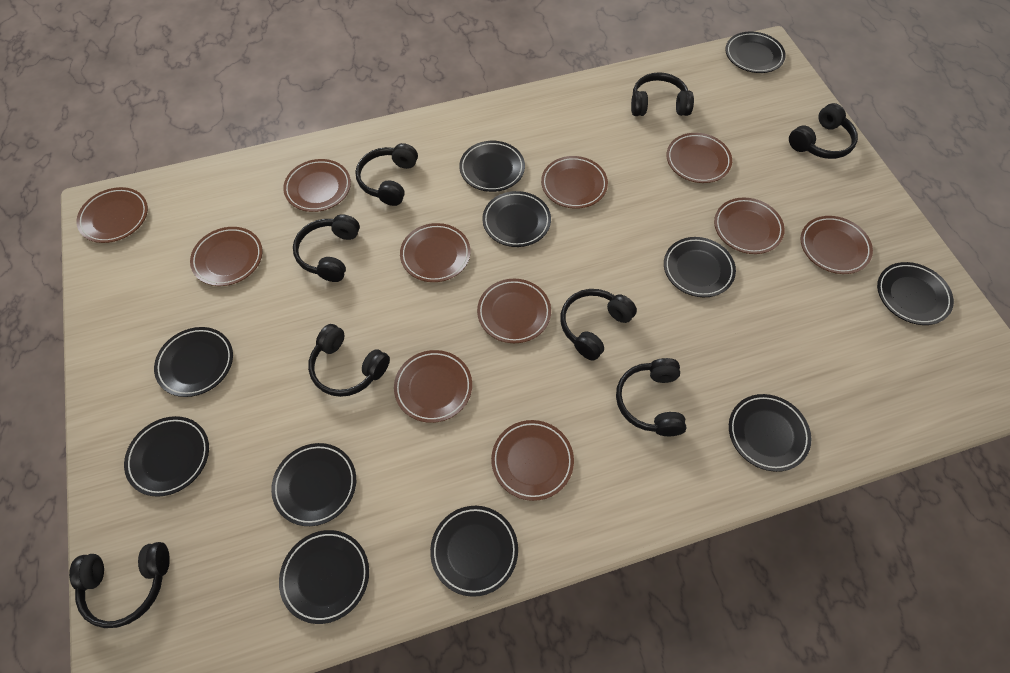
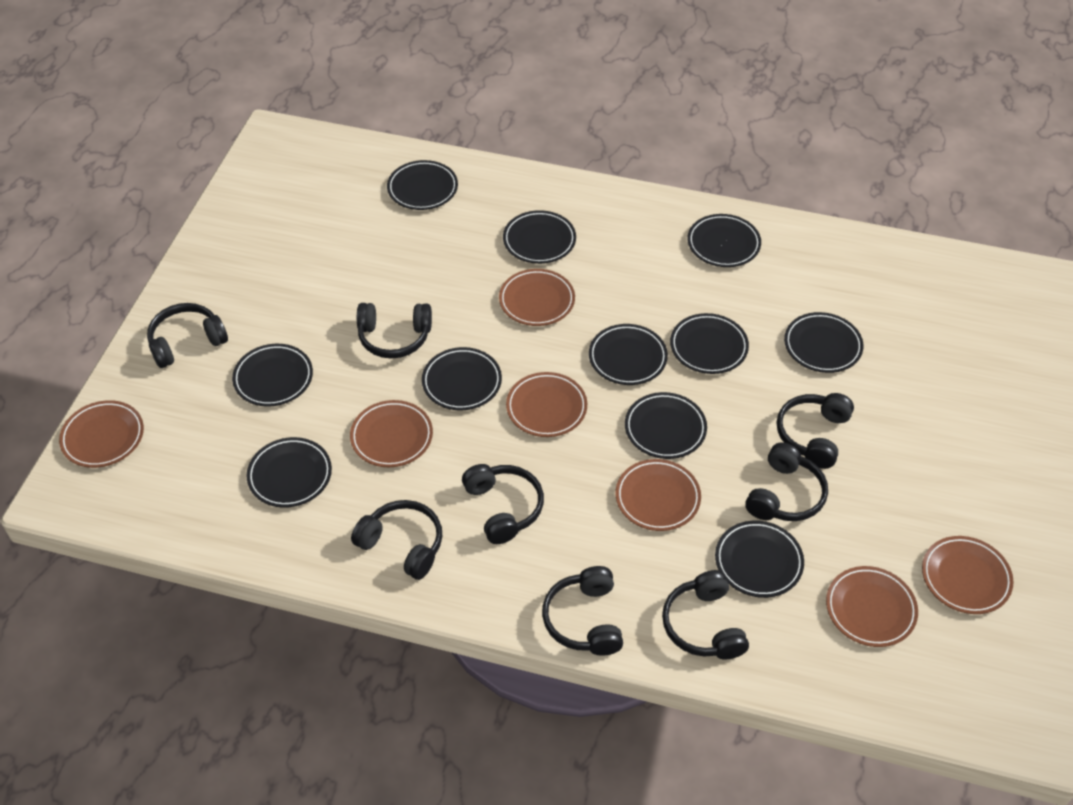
brown plate: 11 -> 7

